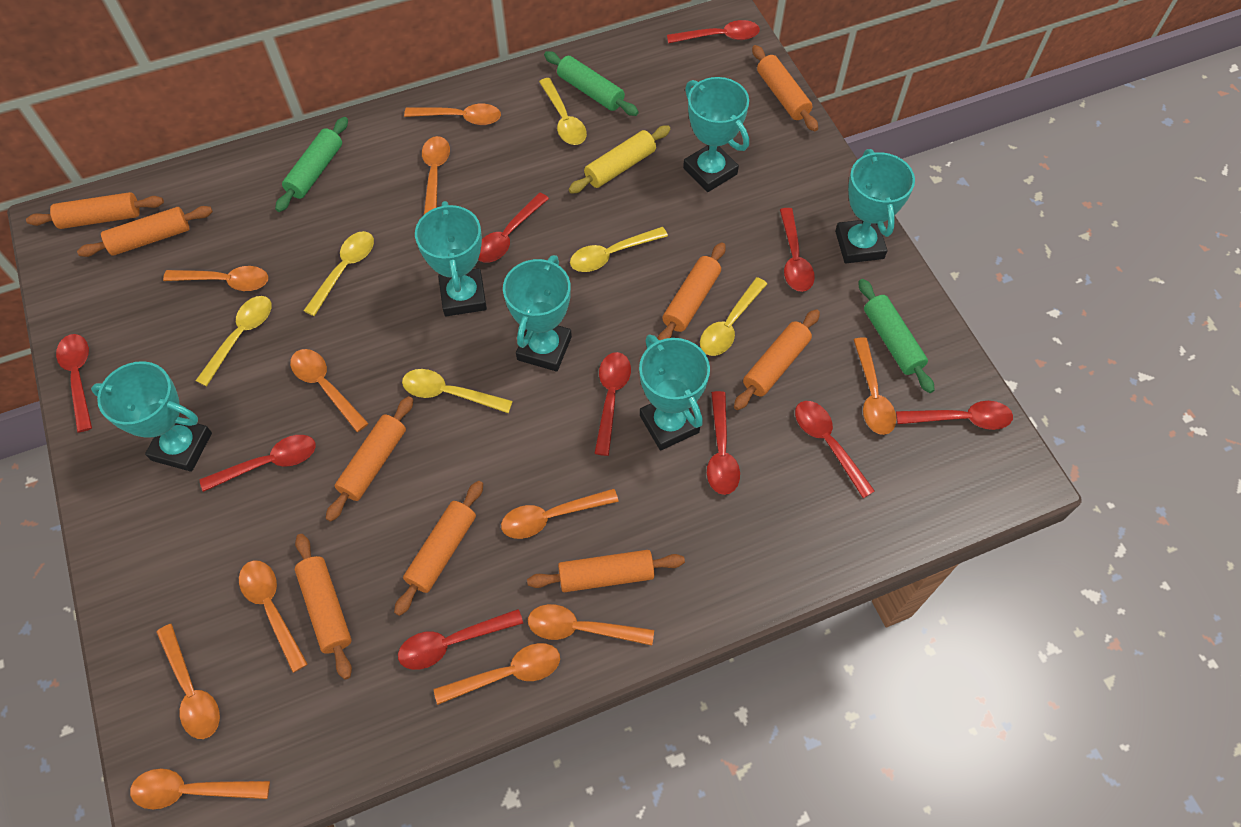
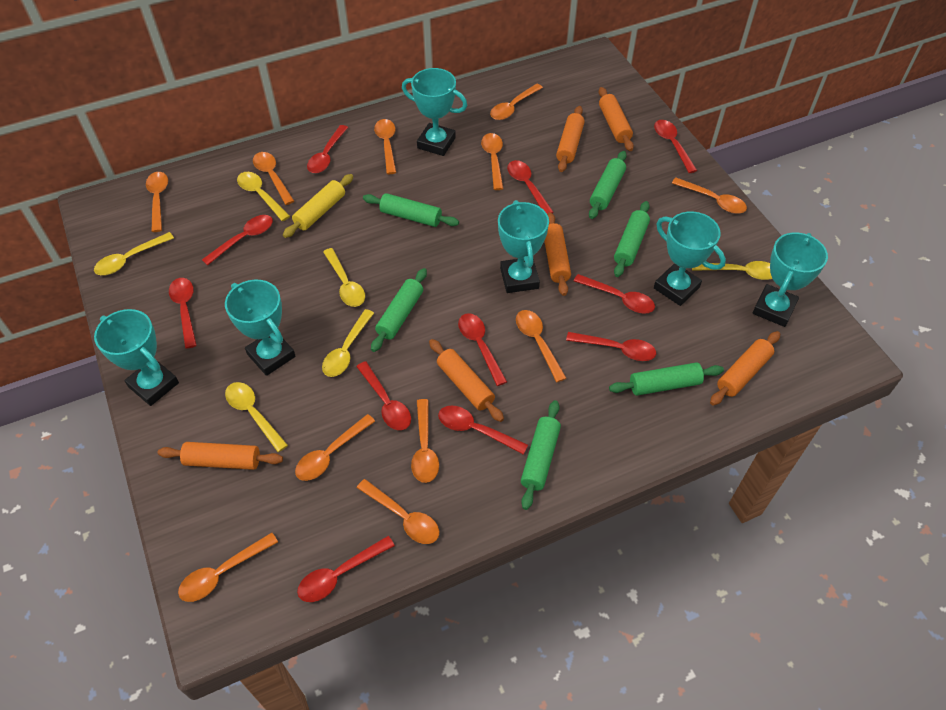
green rolling pin: 3 -> 6
orange rolling pin: 9 -> 6
red spoon: 10 -> 11

